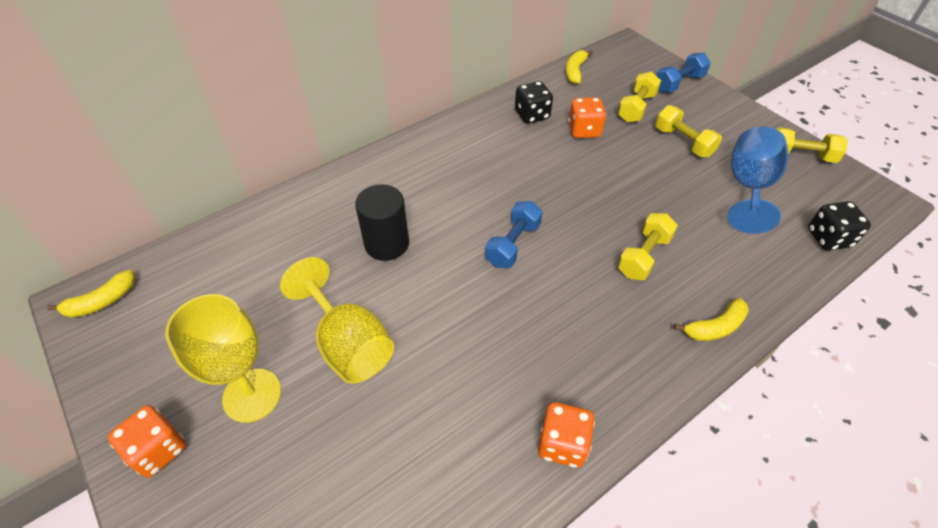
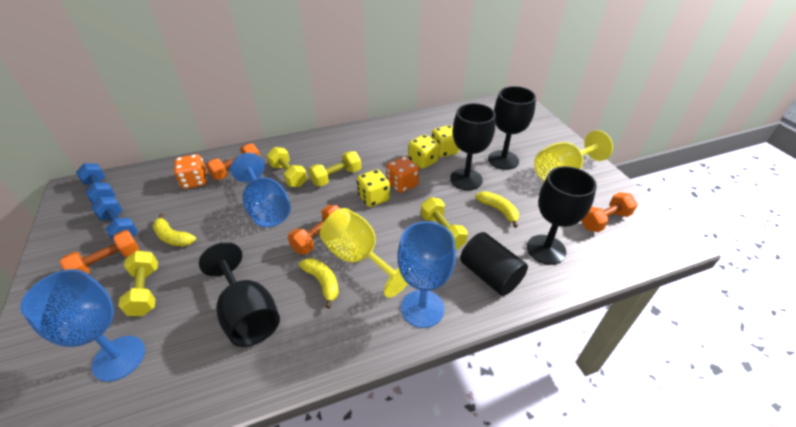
black dice: 2 -> 0
black goblet: 0 -> 4
blue goblet: 1 -> 3
orange dice: 3 -> 2
orange dumbbell: 0 -> 4
yellow dice: 0 -> 3

